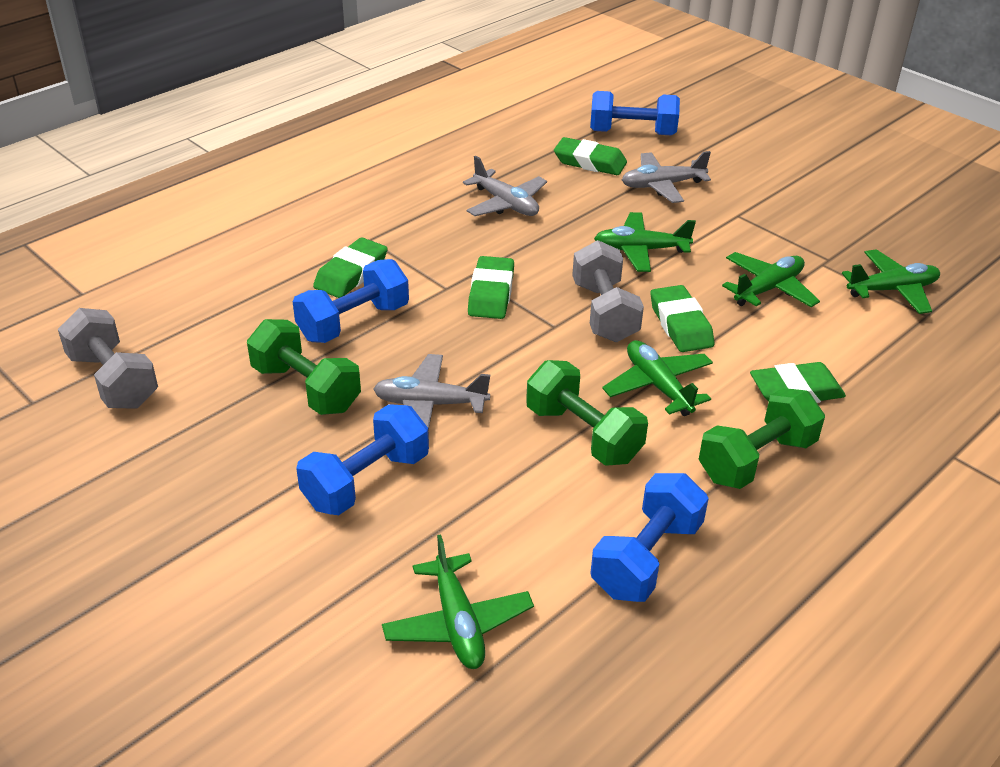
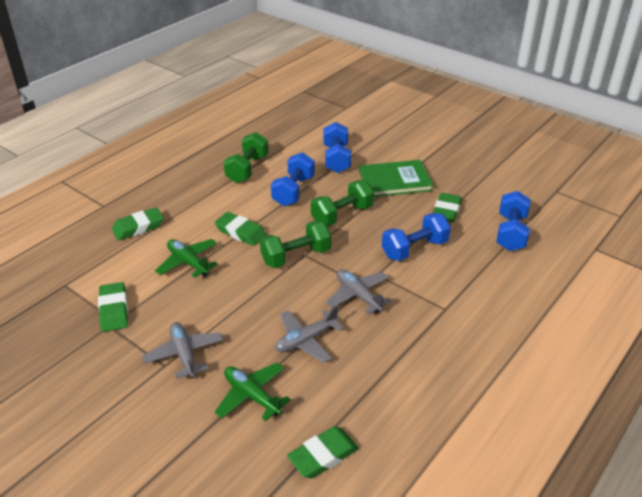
green book: 0 -> 1
green plane: 5 -> 2
grey dumbbell: 2 -> 0

